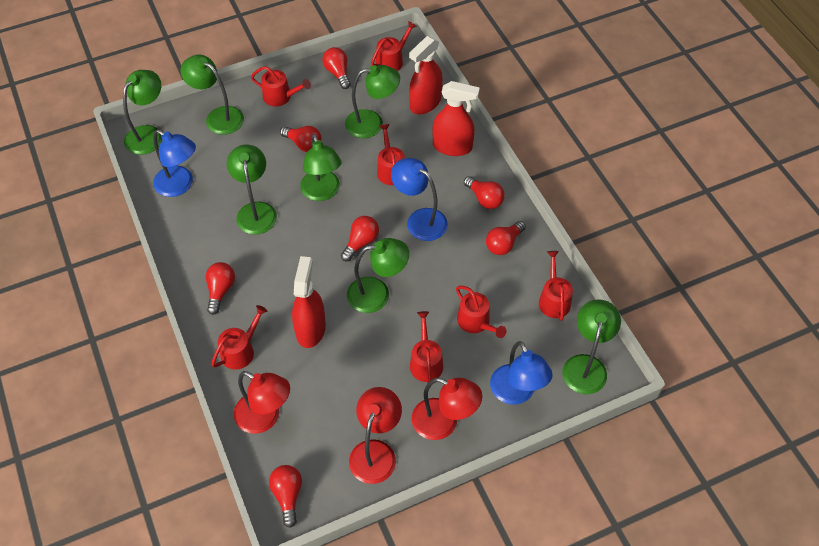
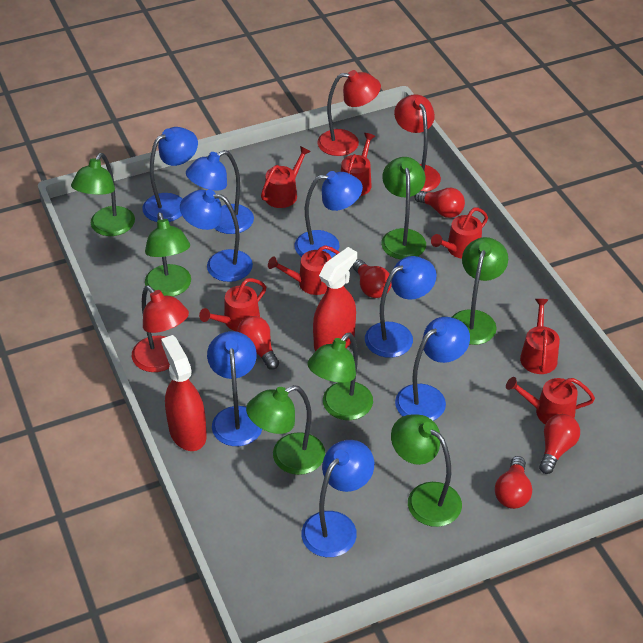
blue lamp: 3 -> 8
red light bulb: 7 -> 5
red spray bottle: 3 -> 2

